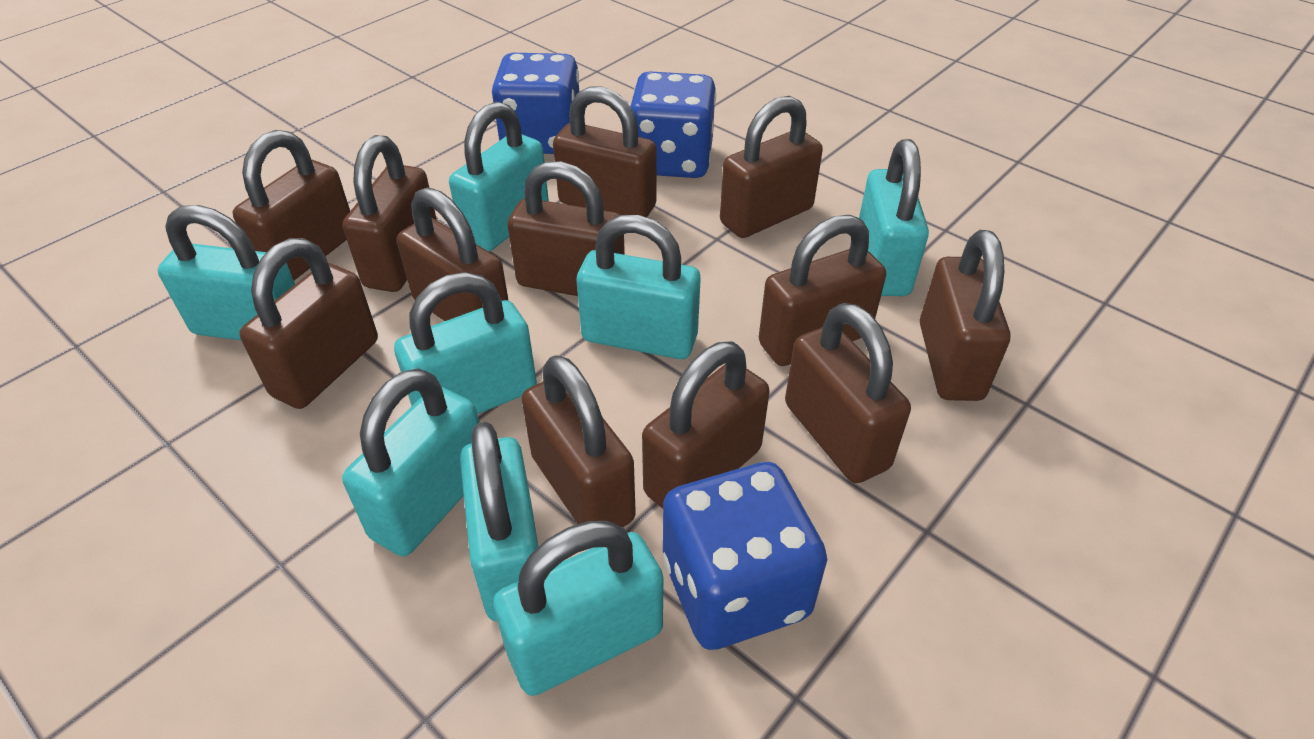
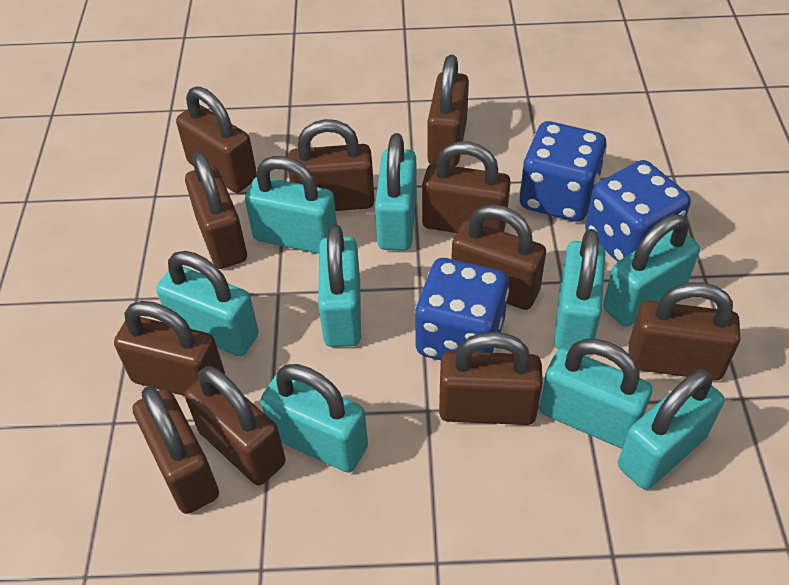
brown padlock: 12 -> 11
turquoise padlock: 8 -> 9

